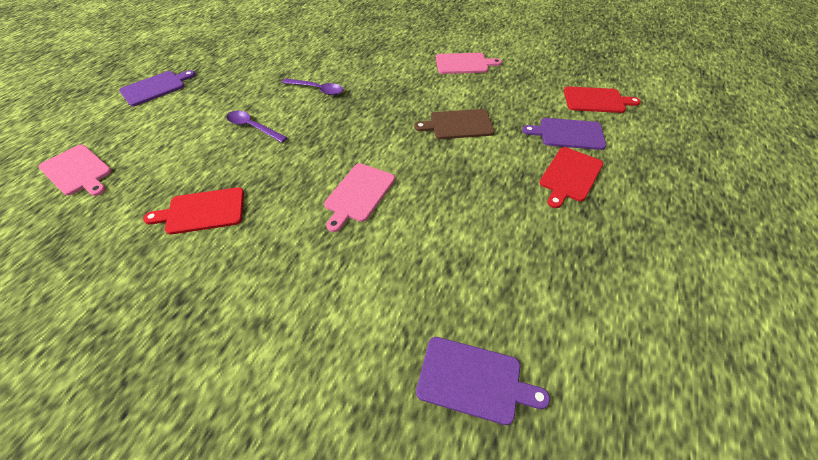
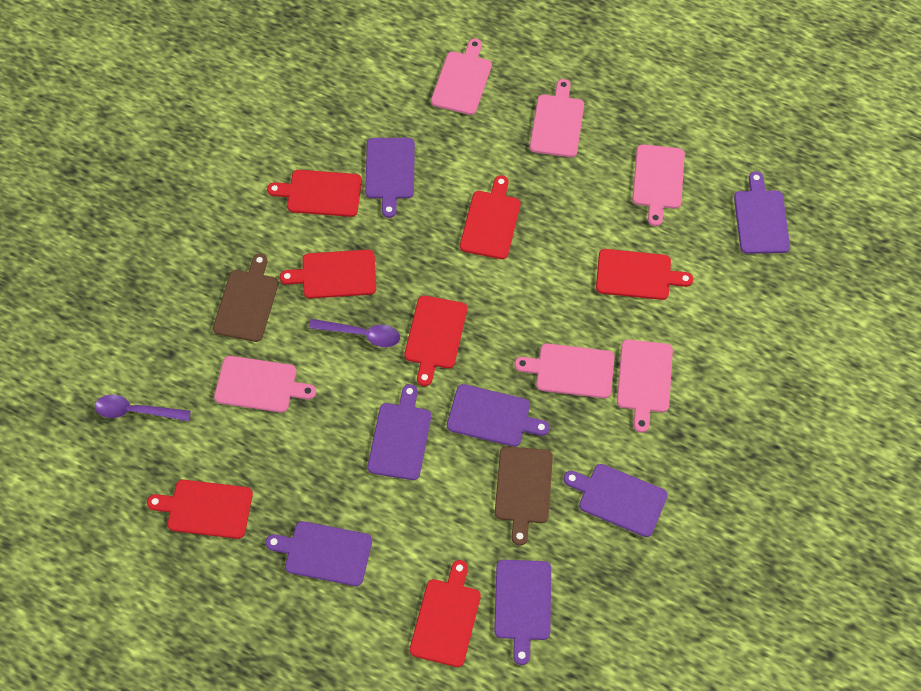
brown cutting board: 1 -> 2
pink cutting board: 3 -> 6
purple cutting board: 3 -> 7
red cutting board: 3 -> 7

